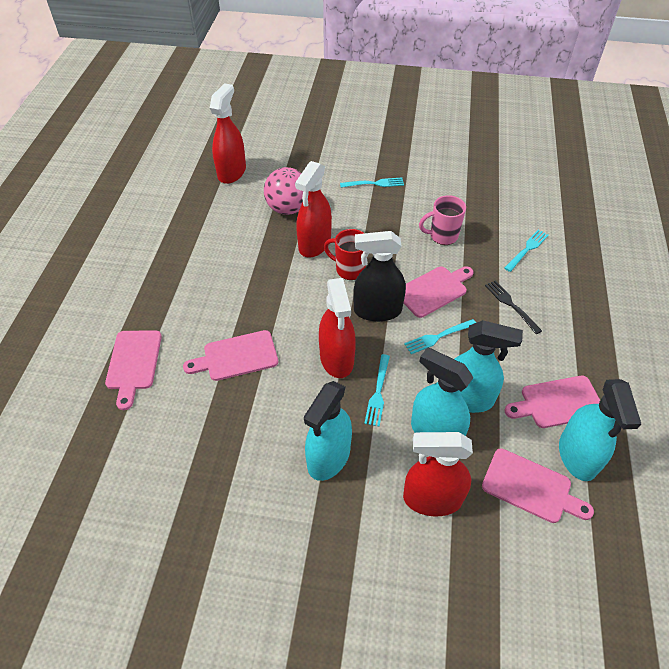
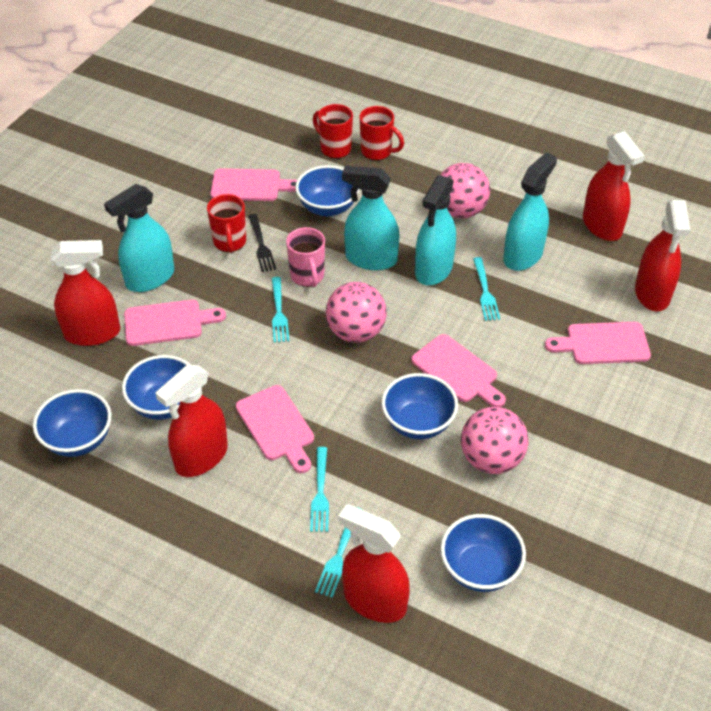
black spray bottle: 1 -> 0
blue bowl: 0 -> 5
pink ball: 1 -> 3
red mug: 1 -> 3
red spray bottle: 4 -> 5

